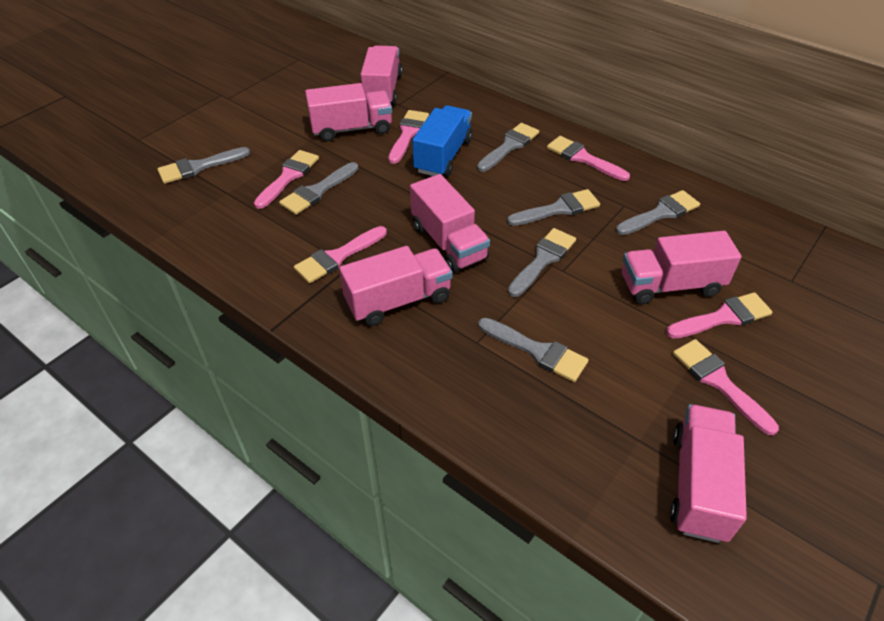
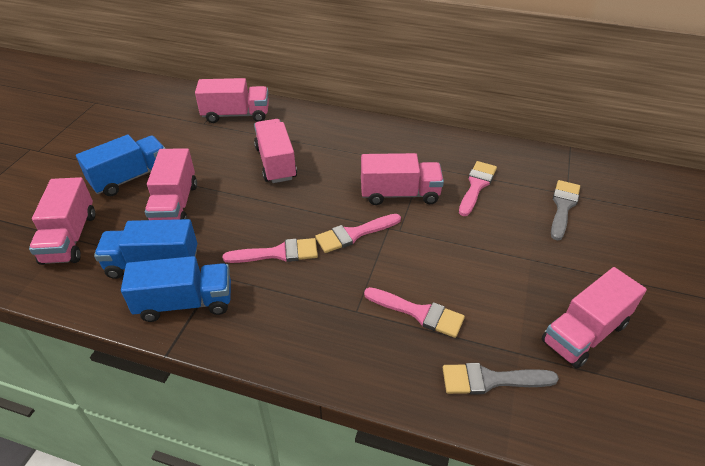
blue truck: 1 -> 3
grey brush: 7 -> 2
pink brush: 6 -> 4

